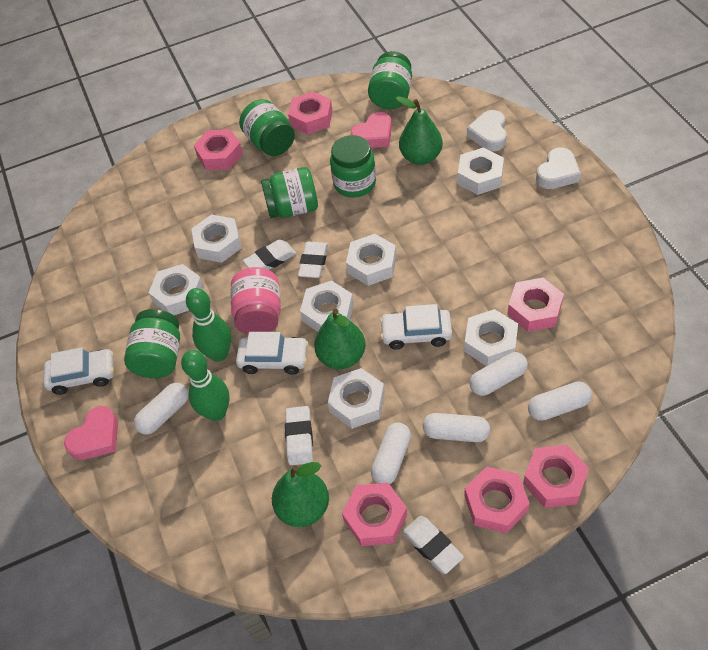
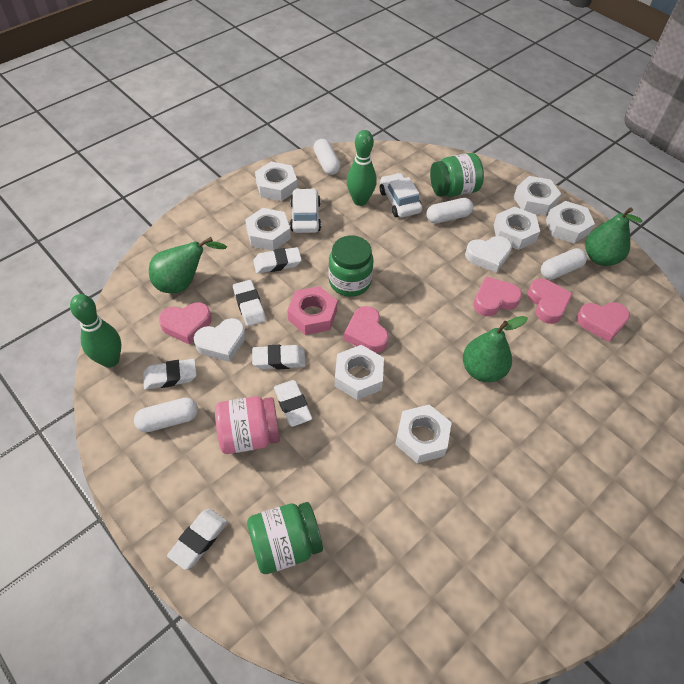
green jar: 5 -> 3
pink heart: 2 -> 5
pink nut: 6 -> 1
white capsule: 5 -> 4
white car: 3 -> 2
white eraser: 4 -> 6

